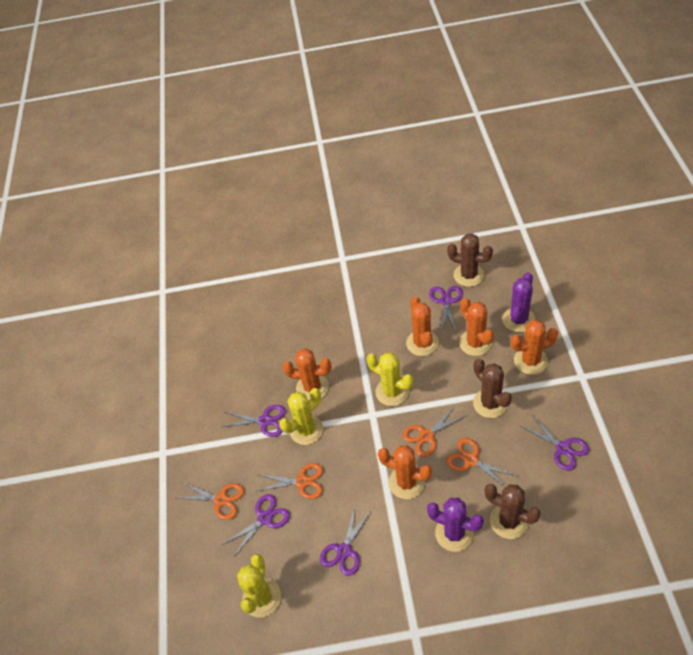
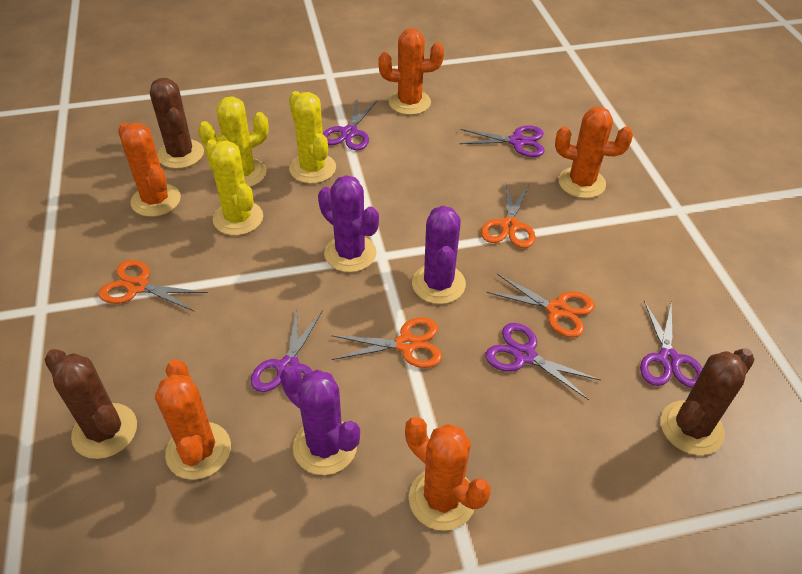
purple cactus: 2 -> 3

